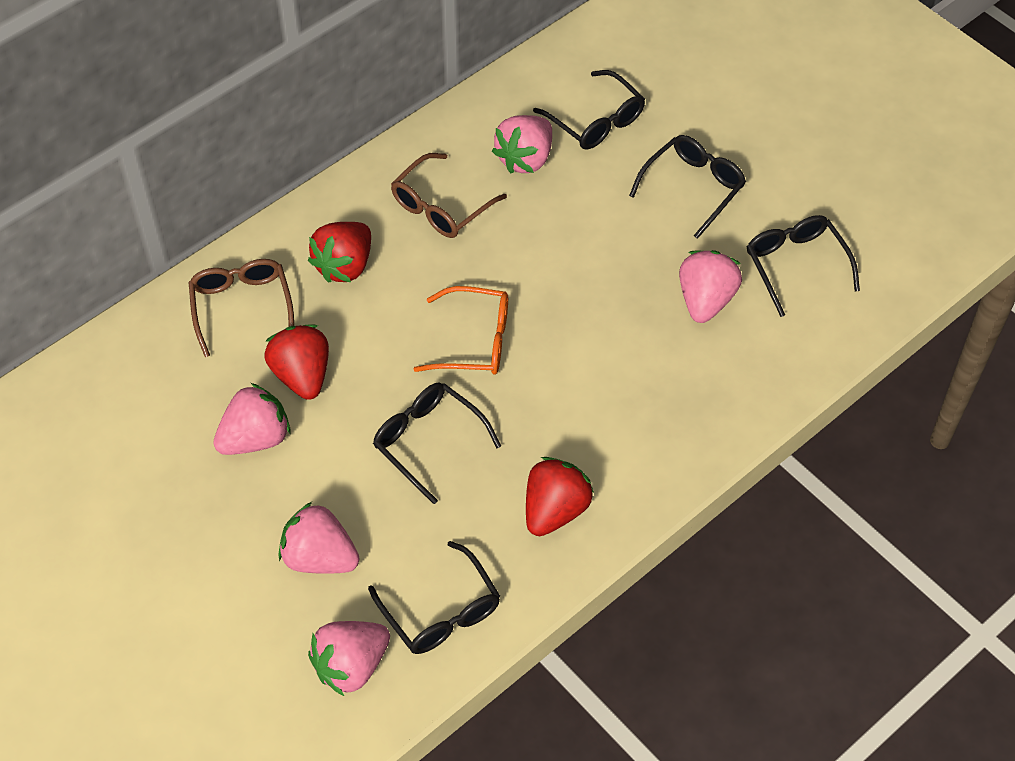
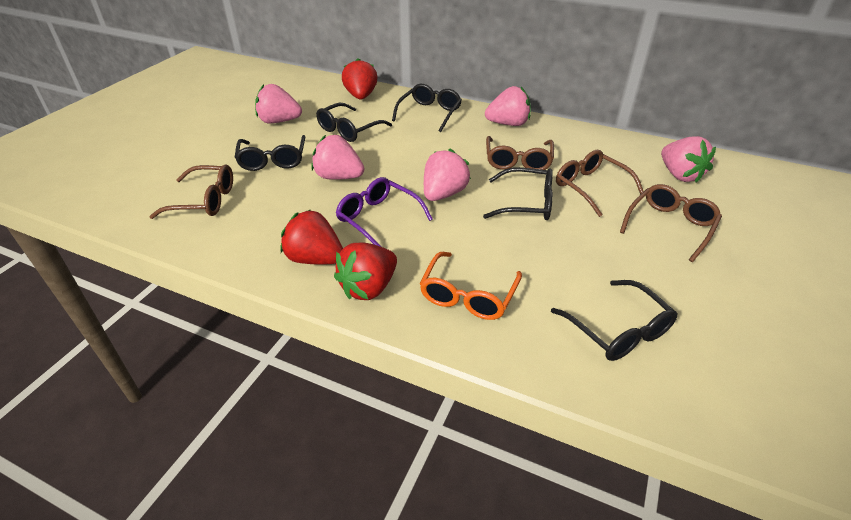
brown glasses: 2 -> 4
purple glasses: 0 -> 1

